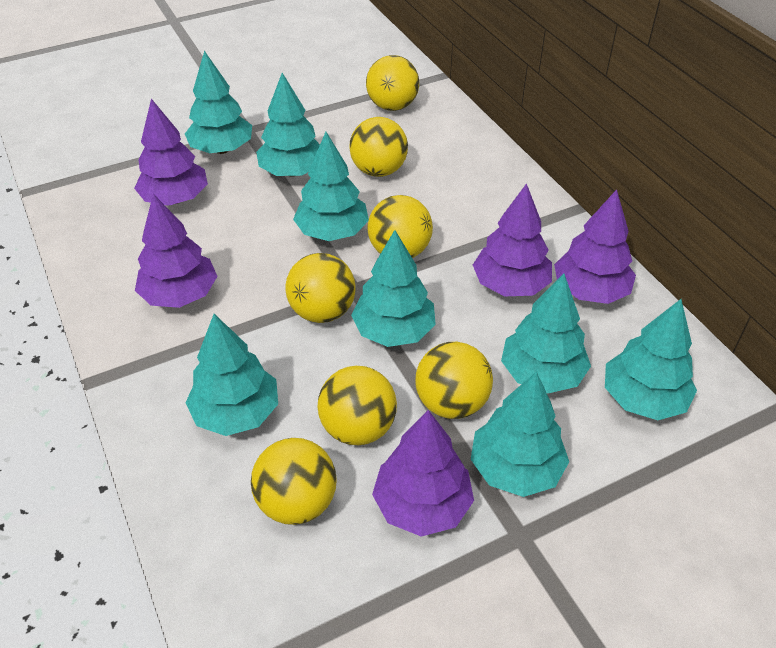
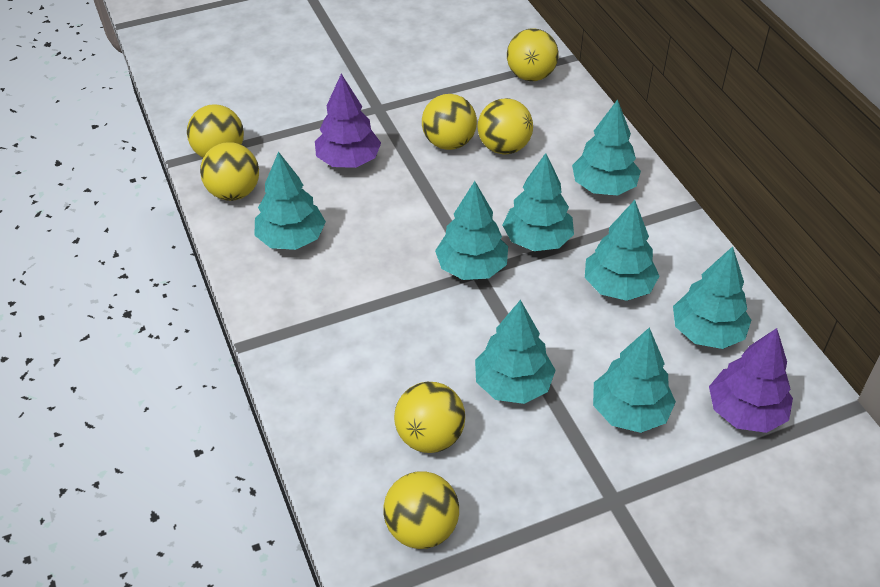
purple tree: 5 -> 2

